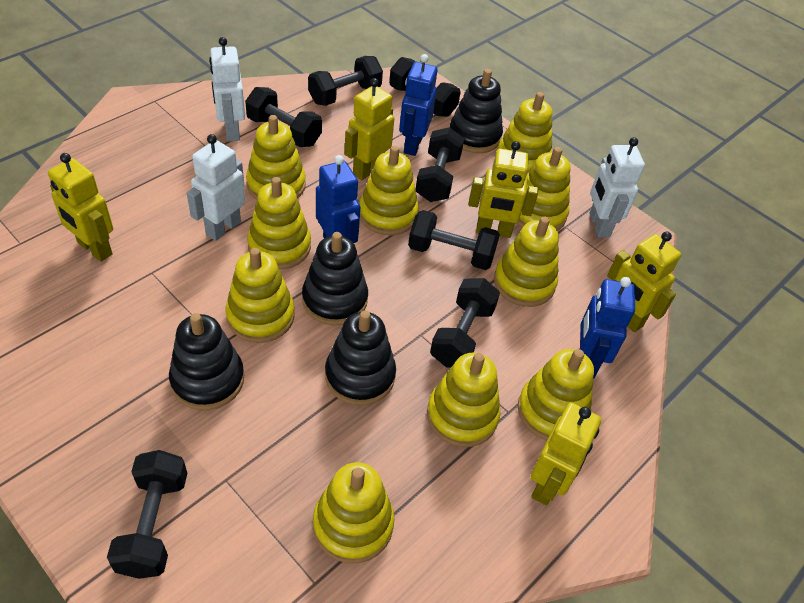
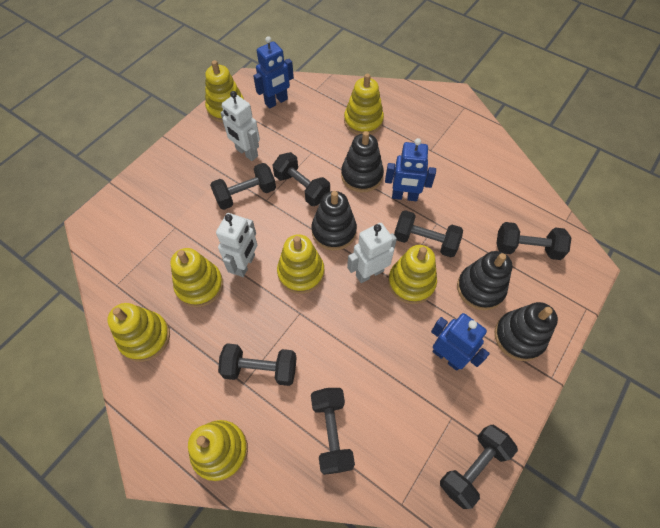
yellow robot: 5 -> 0
yellow stacking toy: 10 -> 7

